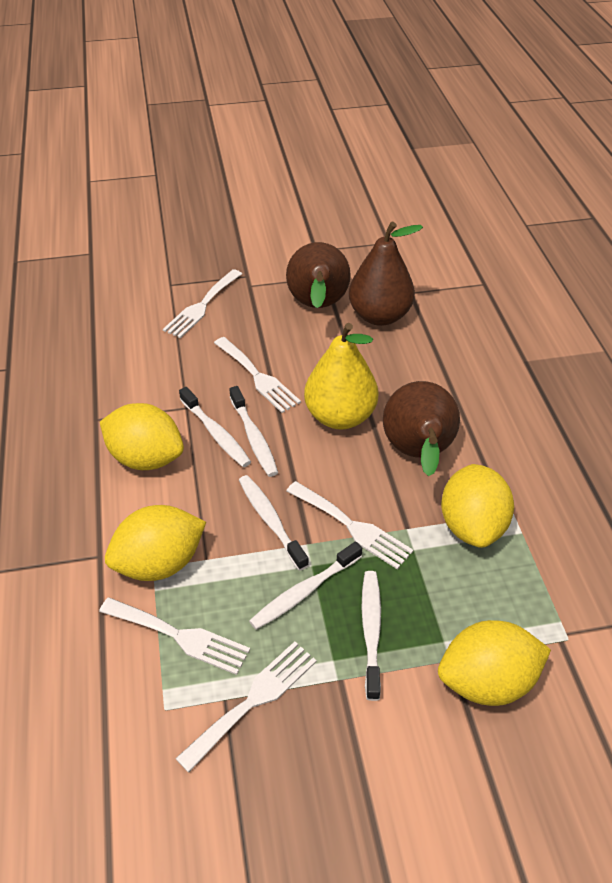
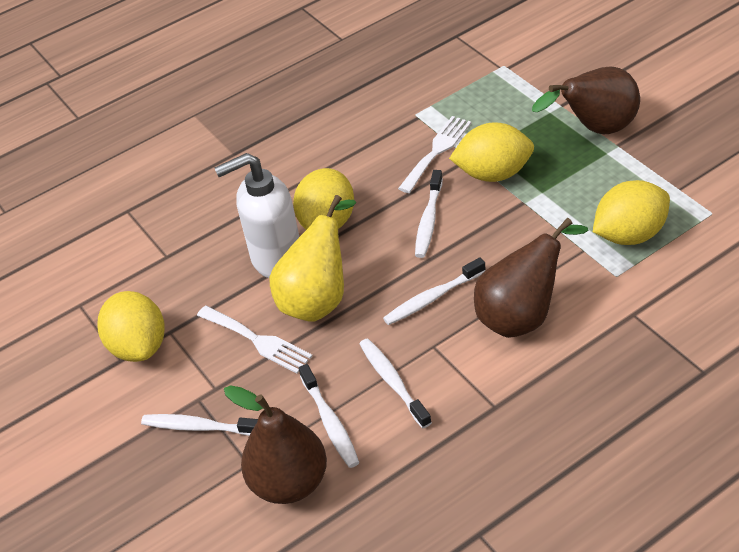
white fork: 5 -> 2
white soap dispenser: 0 -> 1

